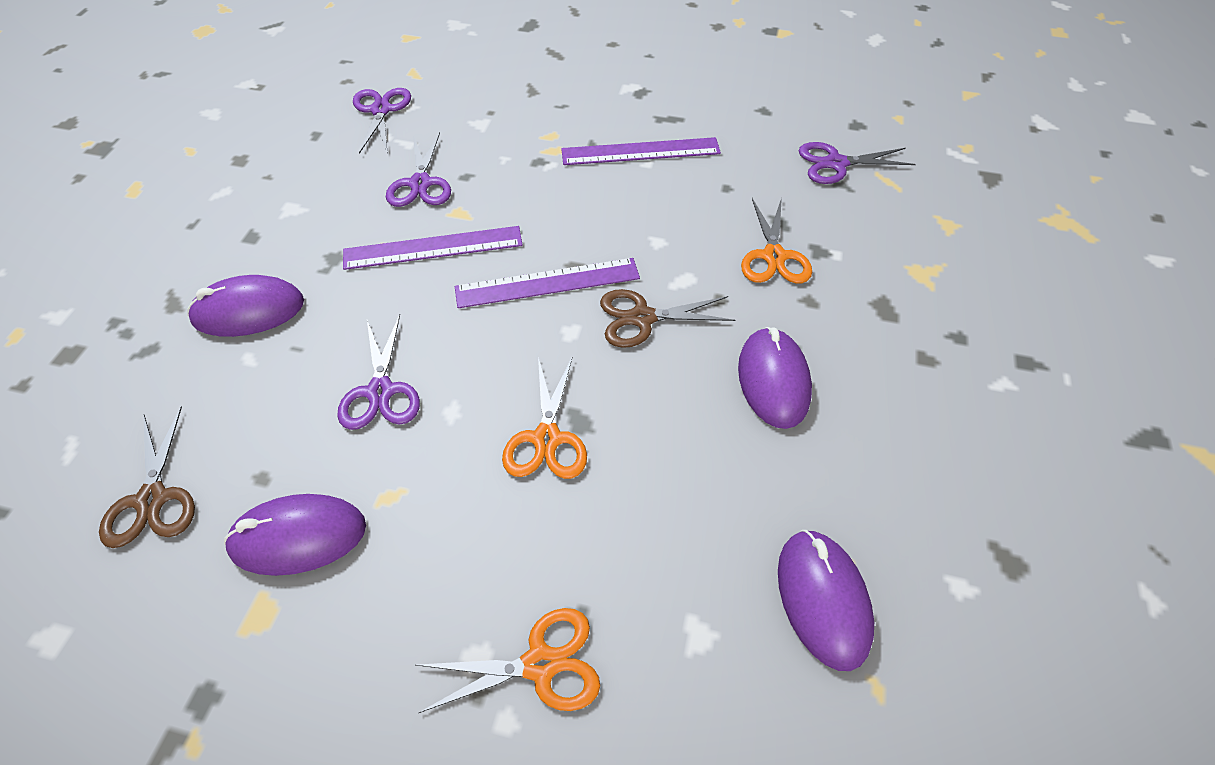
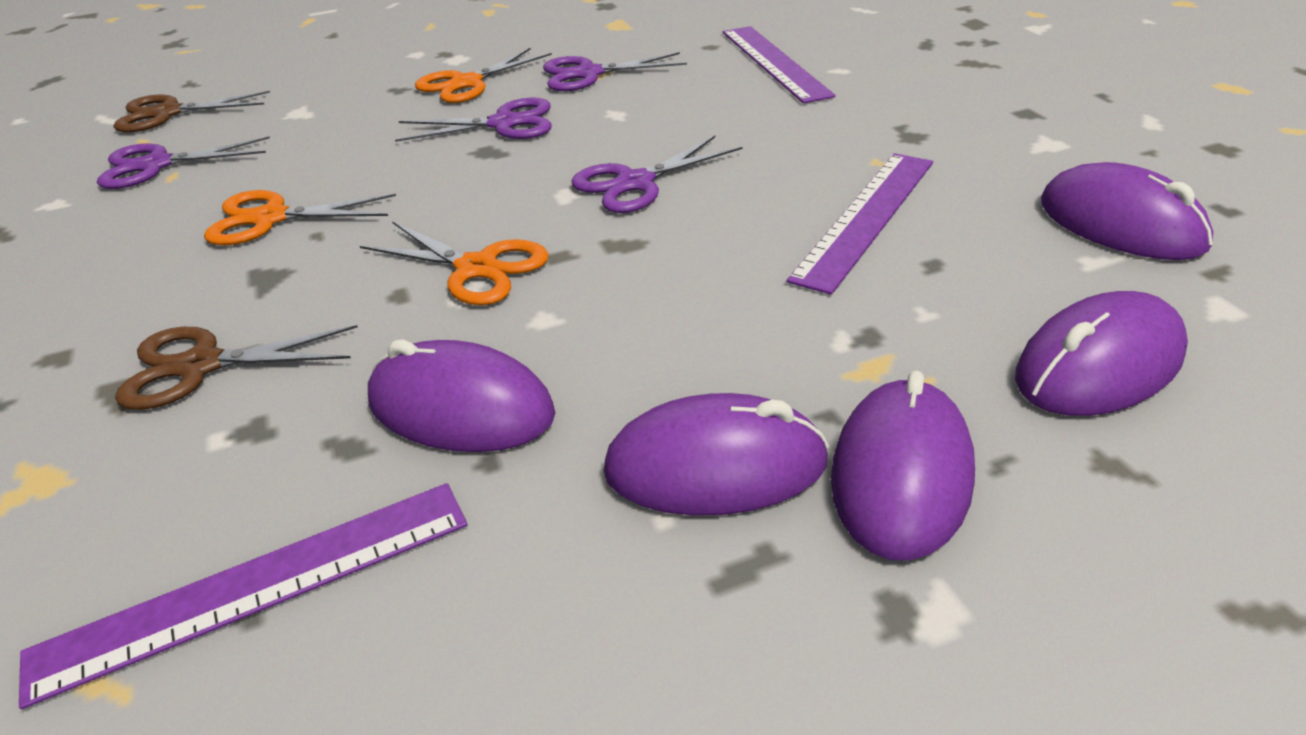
purple mouse: 4 -> 5

